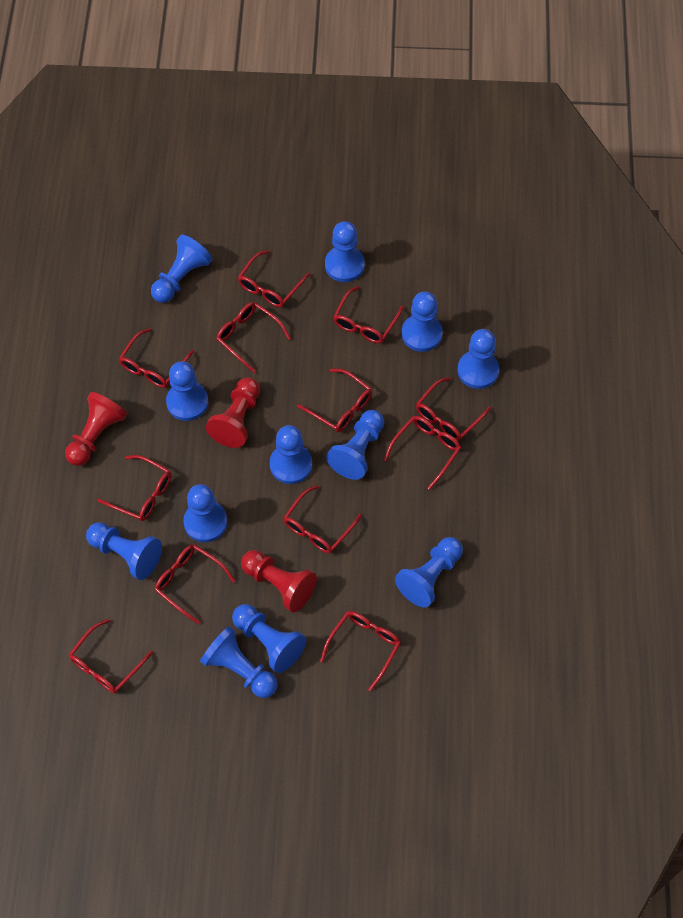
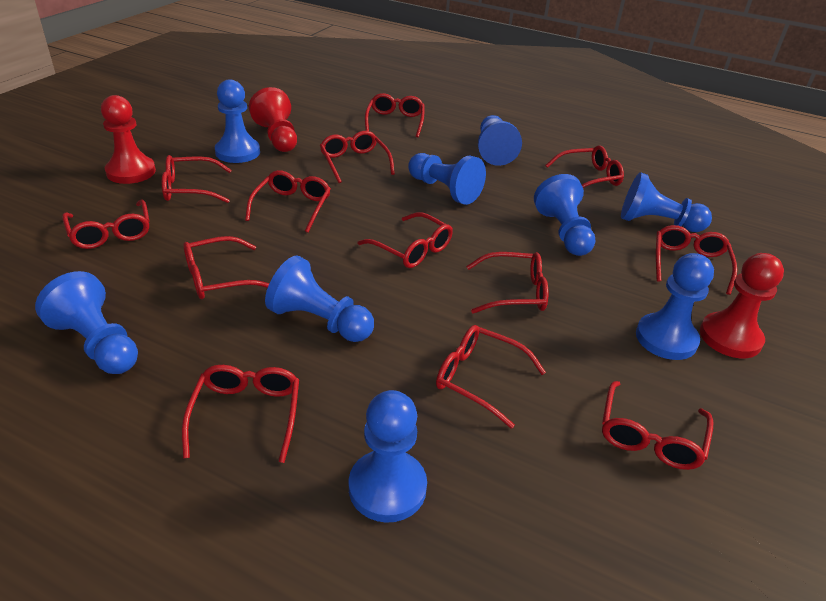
blue pawn: 12 -> 9
red glasses: 12 -> 13

